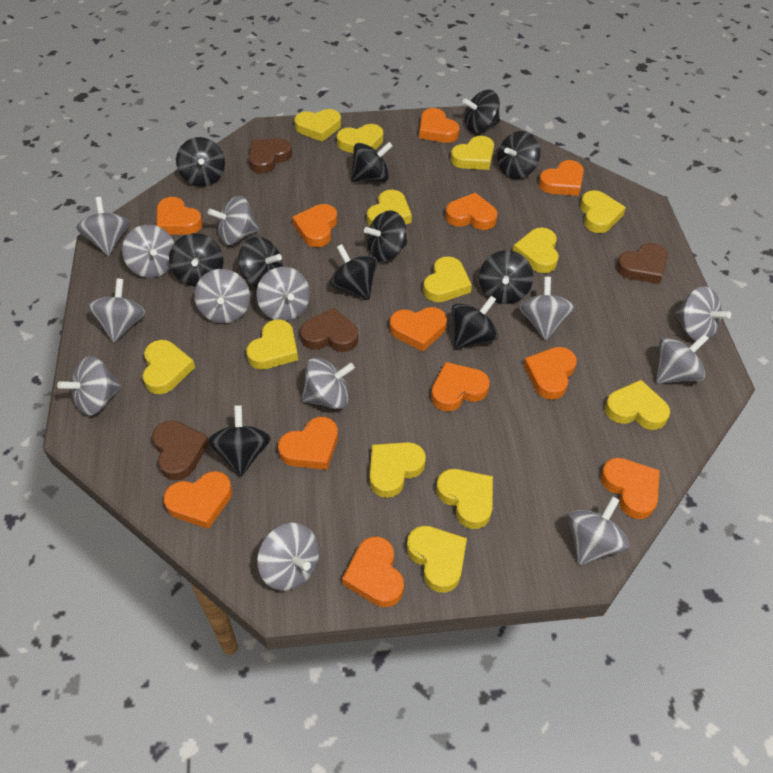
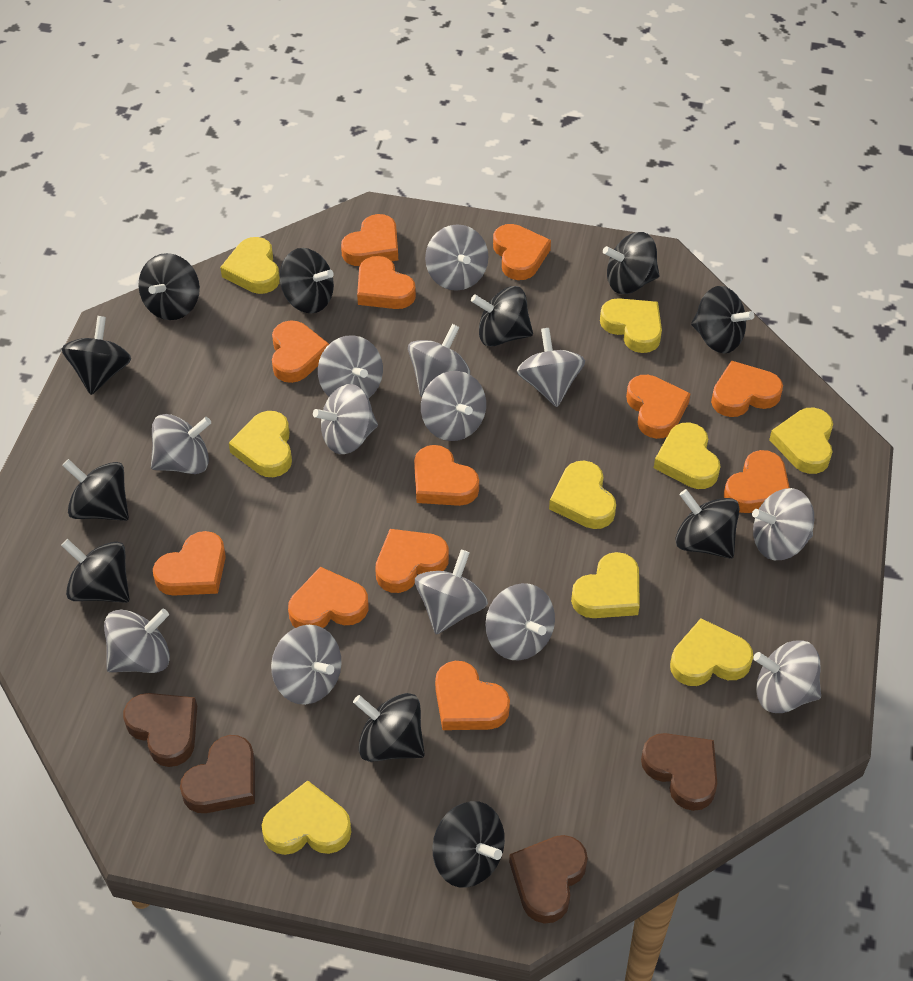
yellow heart: 13 -> 9

